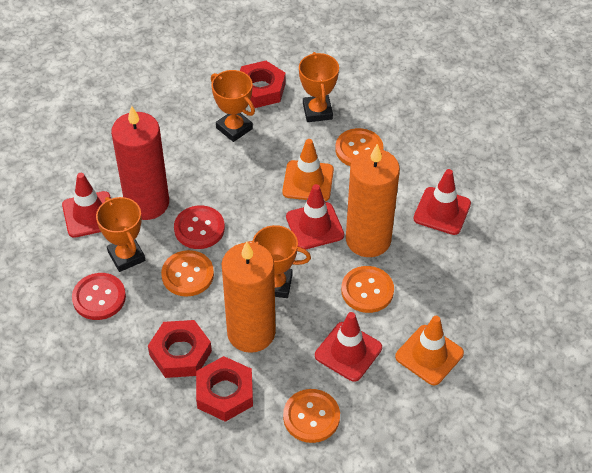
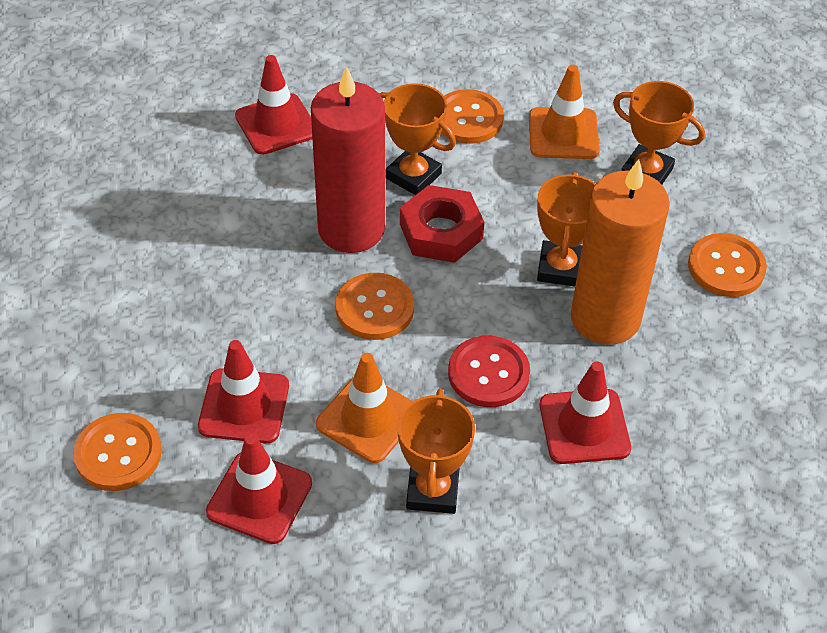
orange candle: 2 -> 1
red button: 2 -> 1
red nut: 3 -> 1

